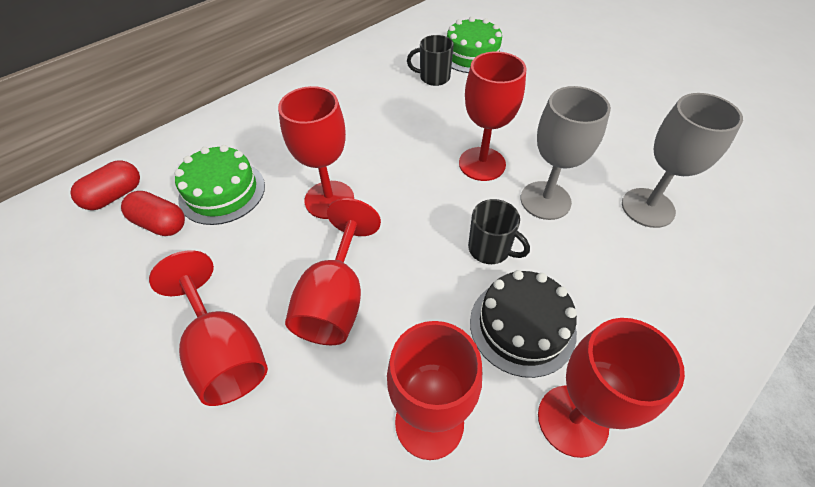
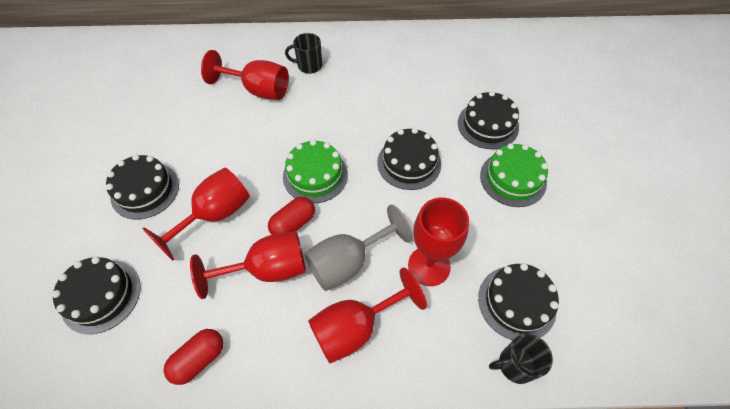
black cake: 1 -> 5
grey goblet: 2 -> 1
red goblet: 6 -> 5

